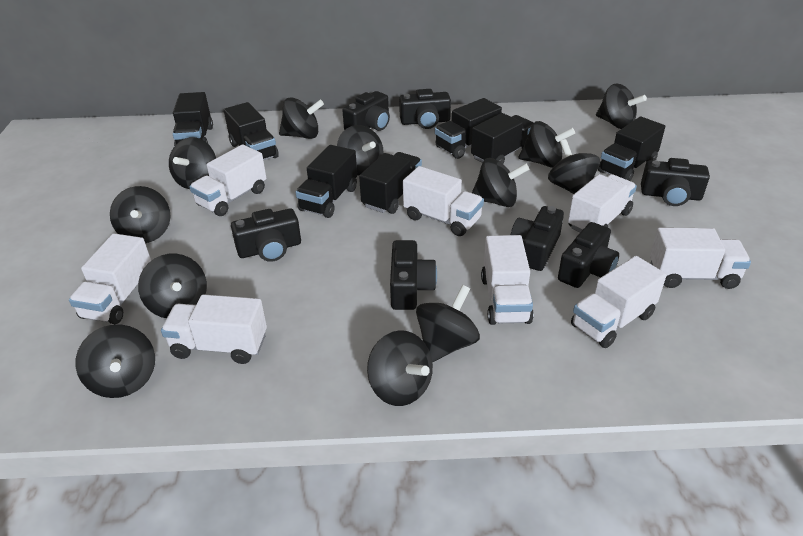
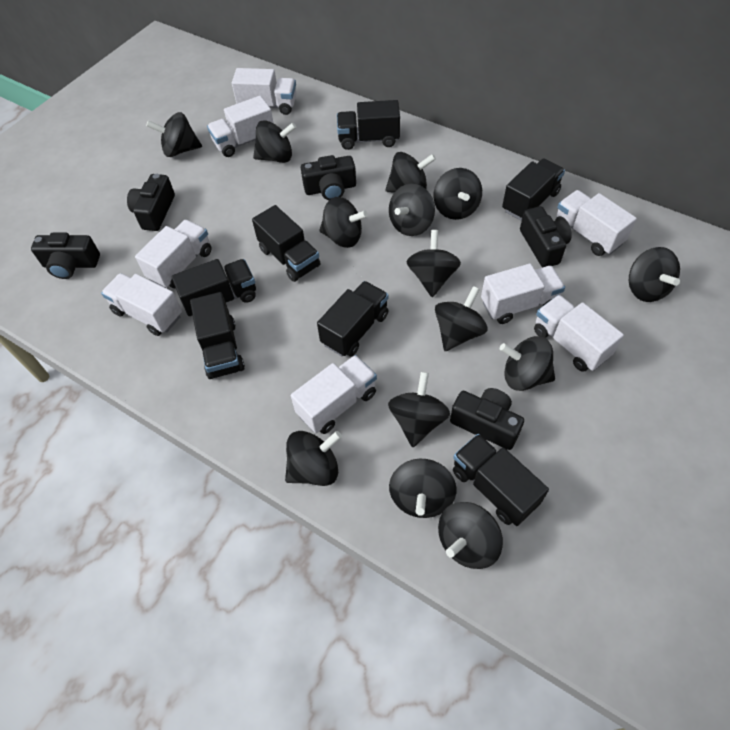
black camera: 7 -> 5
black spinning top: 12 -> 14

